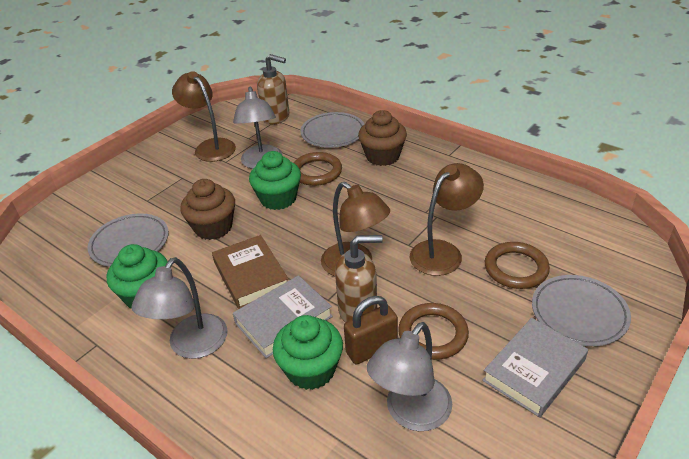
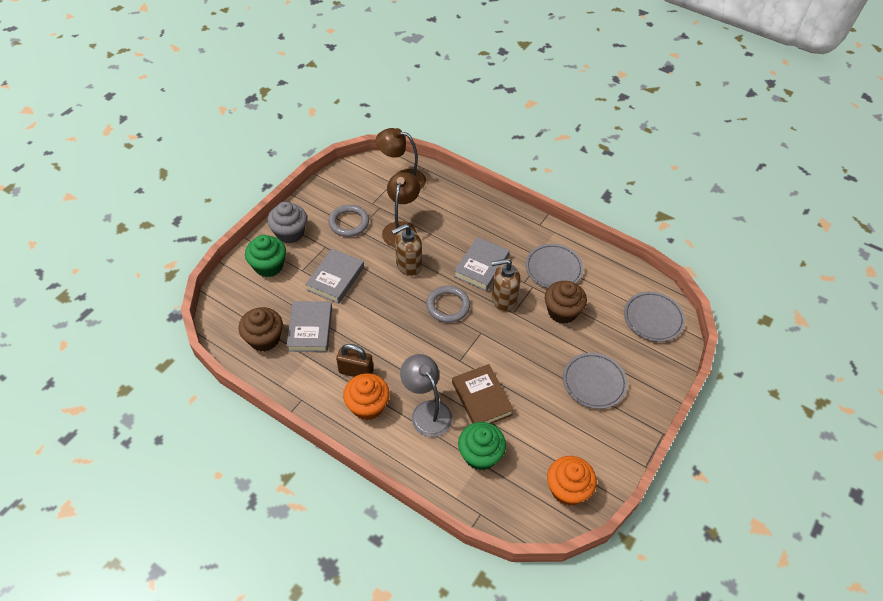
brown lamp: 3 -> 2
brown ring: 3 -> 0
green cupcake: 3 -> 2
grey book: 2 -> 3
grey cupcake: 0 -> 1
grey lamp: 3 -> 1
grey ring: 0 -> 2
orange cupcake: 0 -> 2

